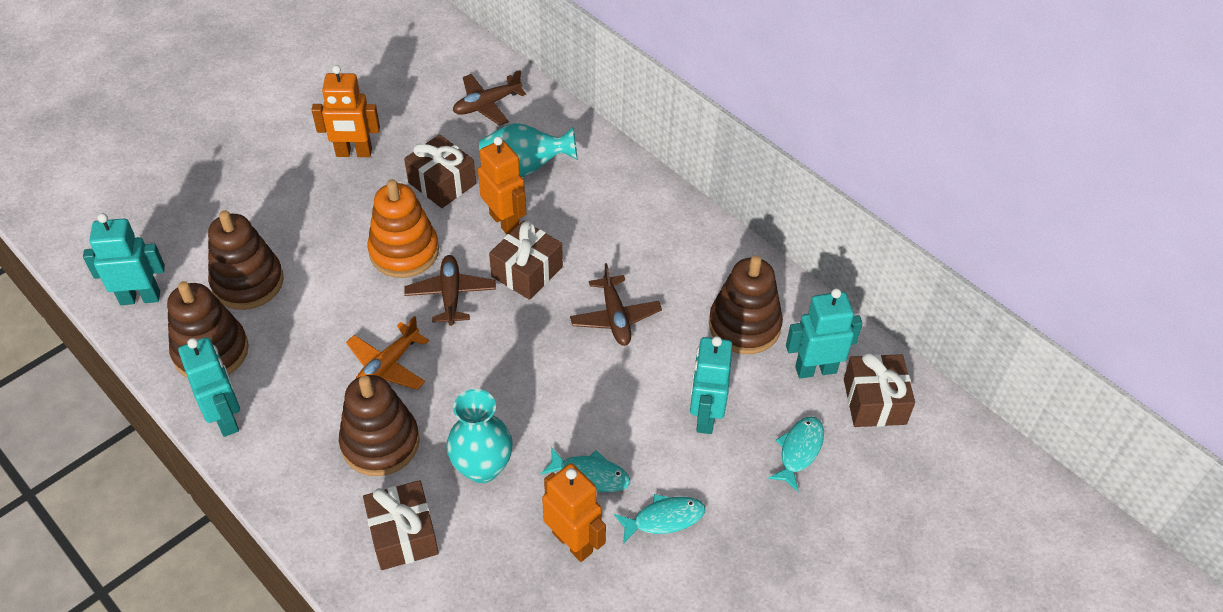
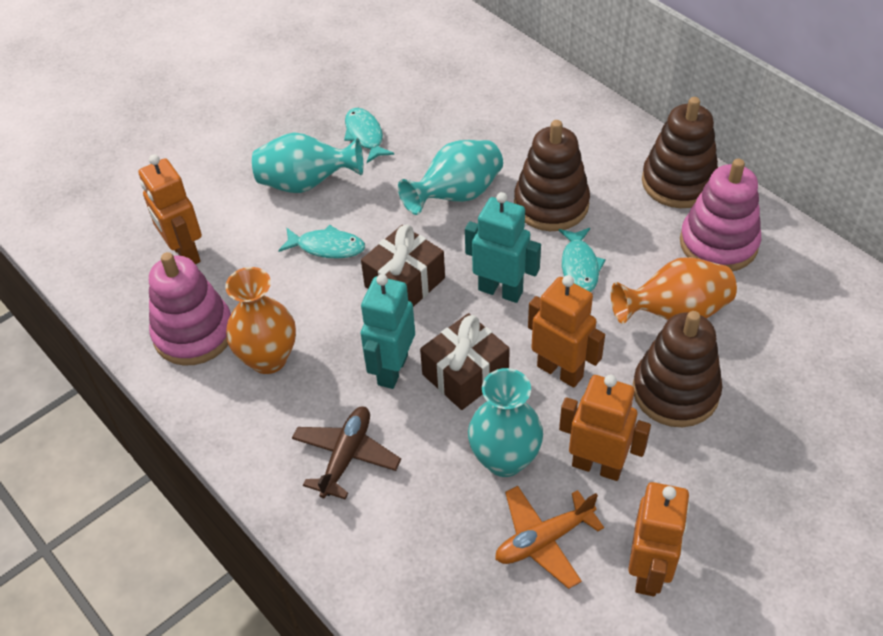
brown gift: 4 -> 2
brown plane: 3 -> 1
brown stacking toy: 4 -> 3
orange robot: 3 -> 4
orange stacking toy: 1 -> 0
orange vase: 0 -> 2
pink stacking toy: 0 -> 2
turquoise robot: 4 -> 2
turquoise vase: 2 -> 3

